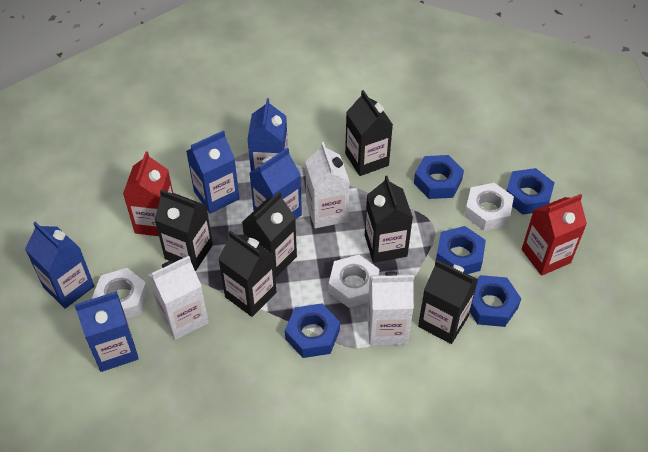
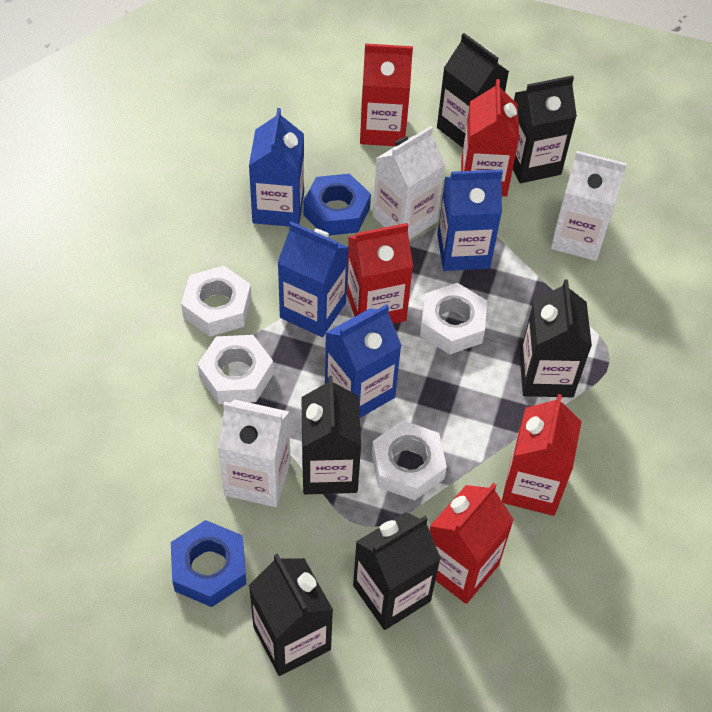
blue carton: 5 -> 4
blue nut: 5 -> 2
red carton: 2 -> 5
white nut: 3 -> 4

